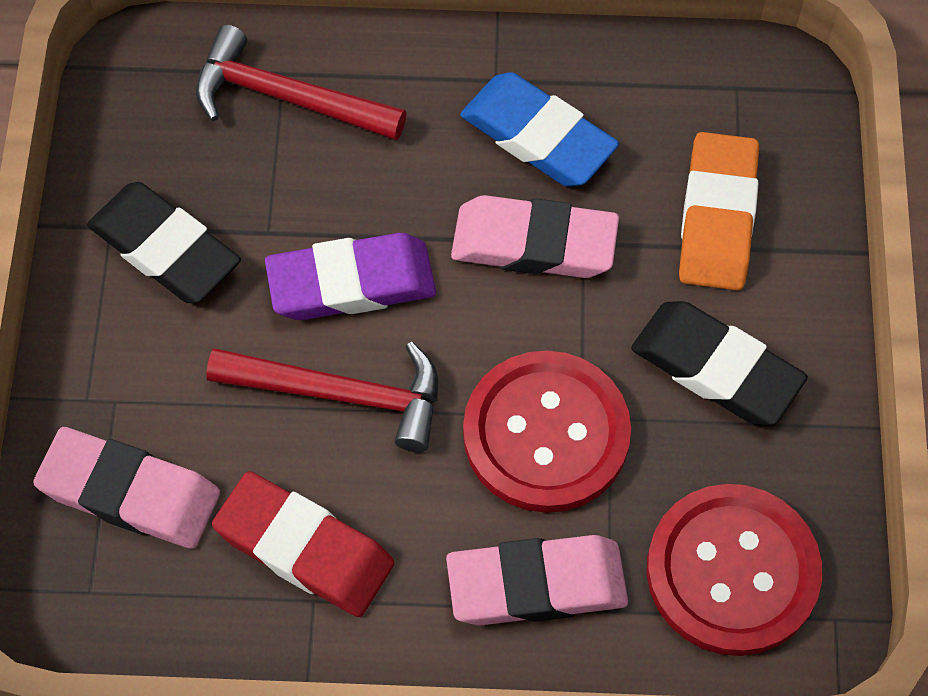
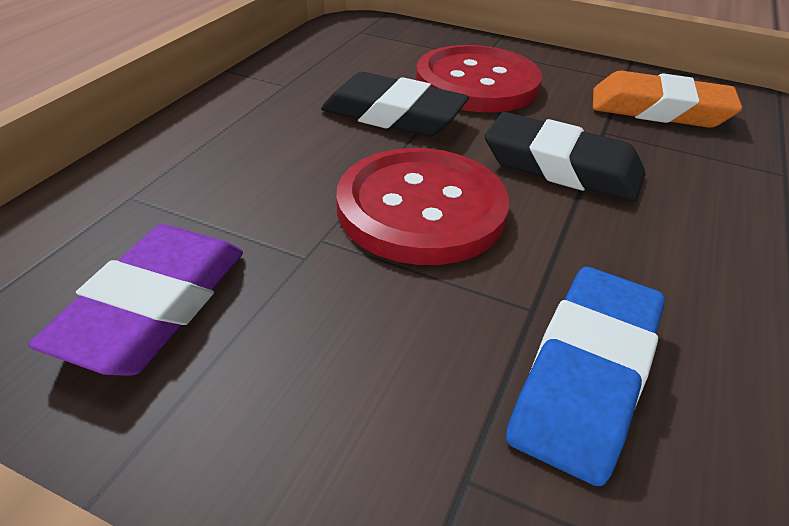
pink eraser: 3 -> 0
red eraser: 1 -> 0
red hammer: 2 -> 0

